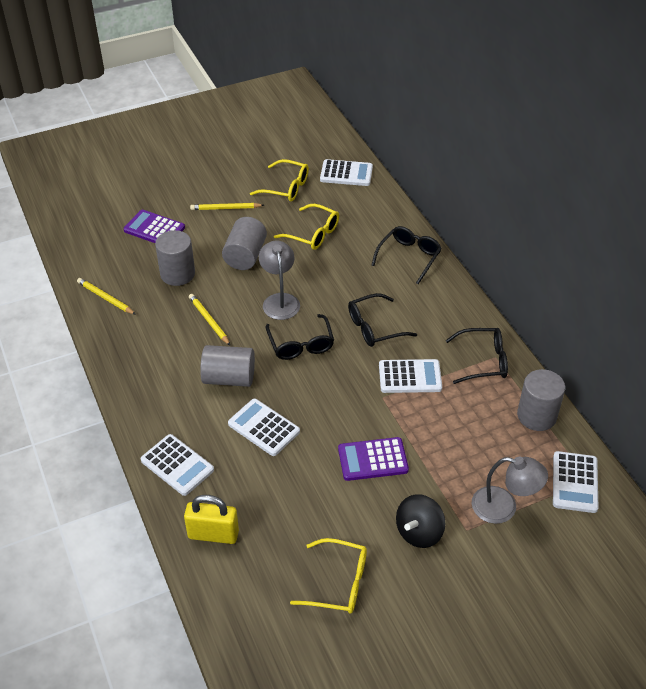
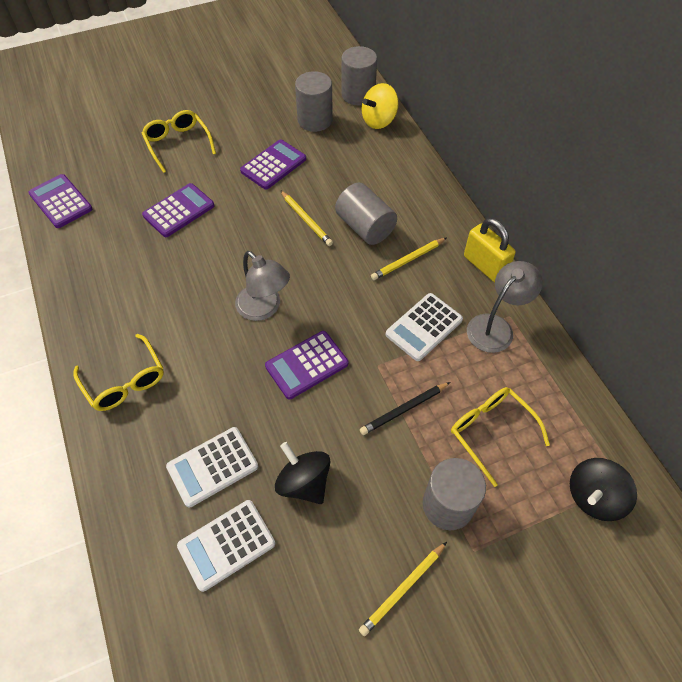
black glasses: 4 -> 0
black pencil: 0 -> 1
black spinning top: 1 -> 2
purple calculator: 2 -> 4
white calculator: 5 -> 3
yellow spinning top: 0 -> 1

